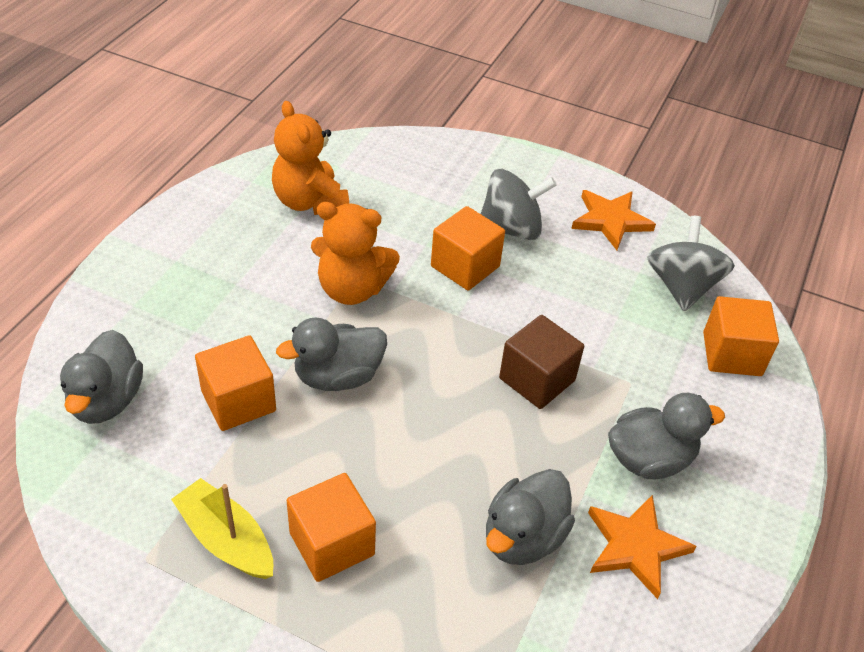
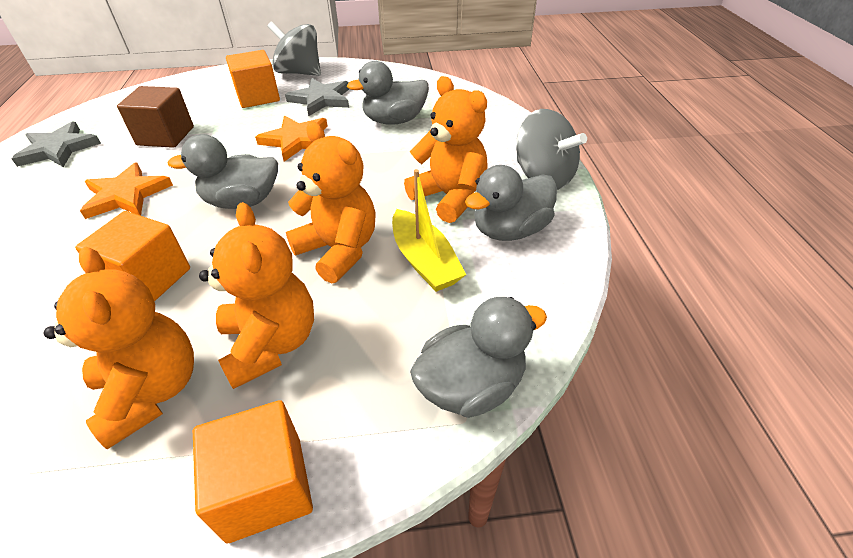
grey star: 0 -> 2
orange cube: 4 -> 3
orange teddy bear: 2 -> 4

